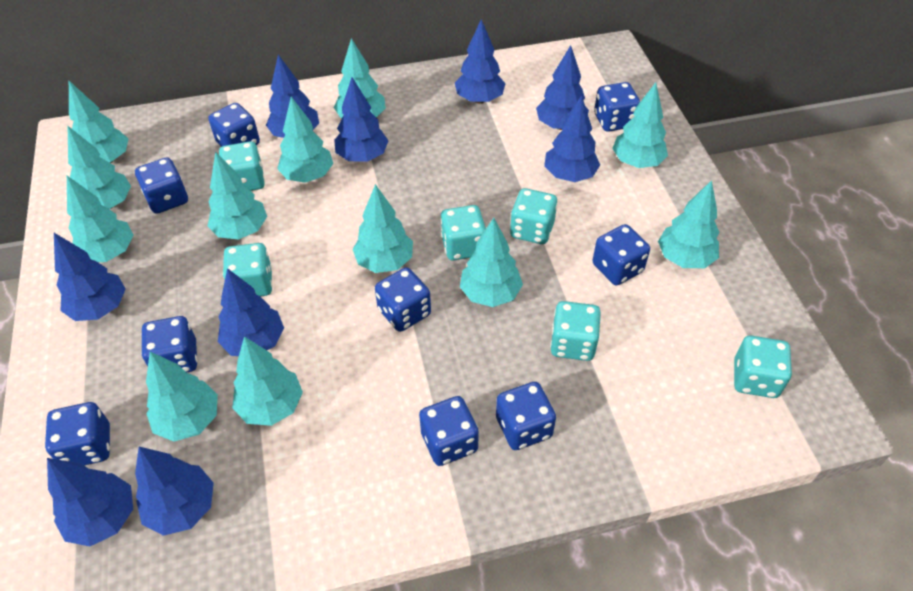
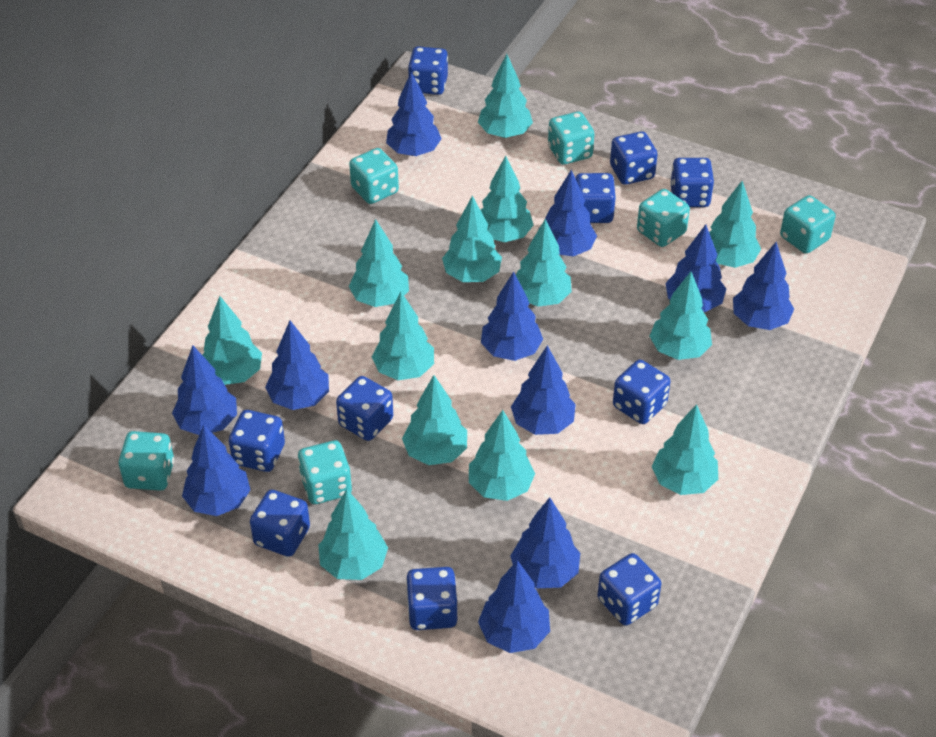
blue dice: 9 -> 10
blue tree: 9 -> 11
turquoise tree: 12 -> 13

